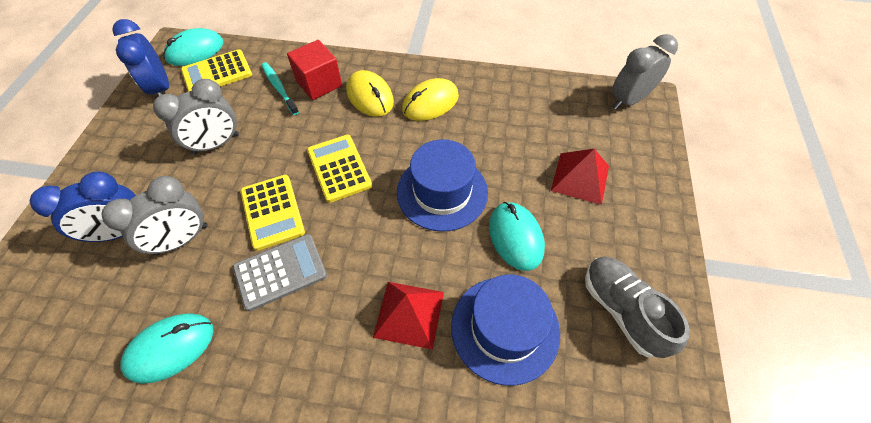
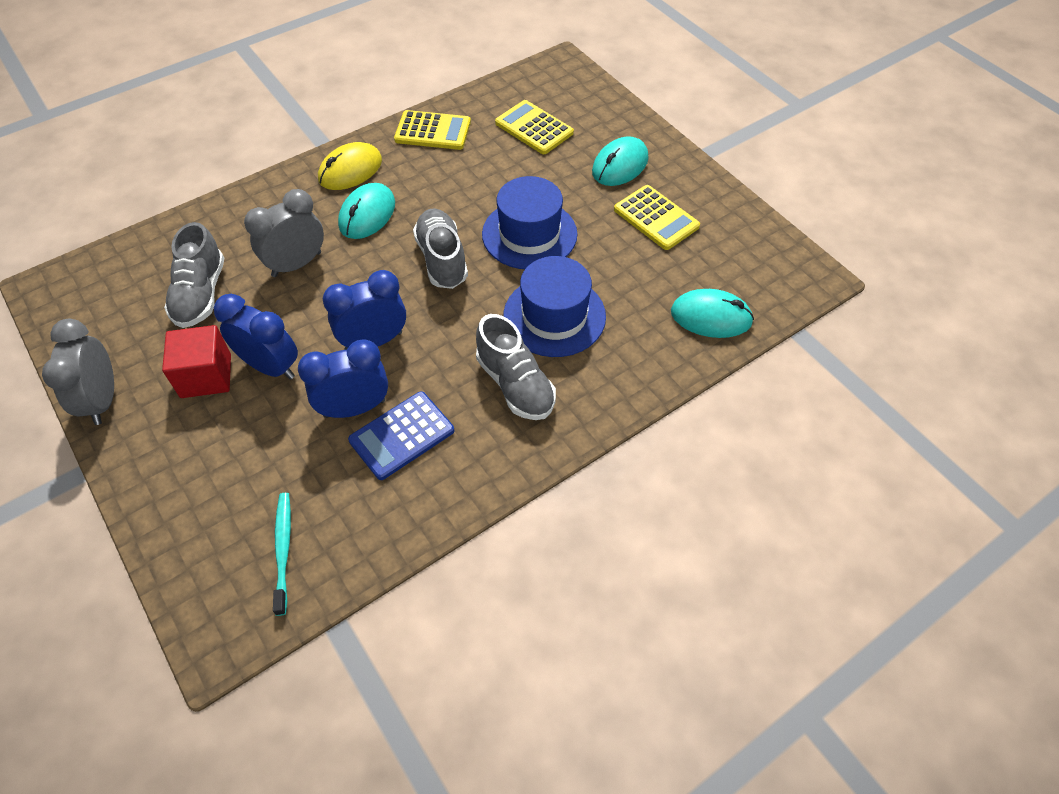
blue calculator: 0 -> 1
blue clock: 2 -> 3
grey calculator: 1 -> 0
grey clock: 3 -> 2
grey shoe: 1 -> 3
red pyramid: 2 -> 0
yellow mouse: 2 -> 1

